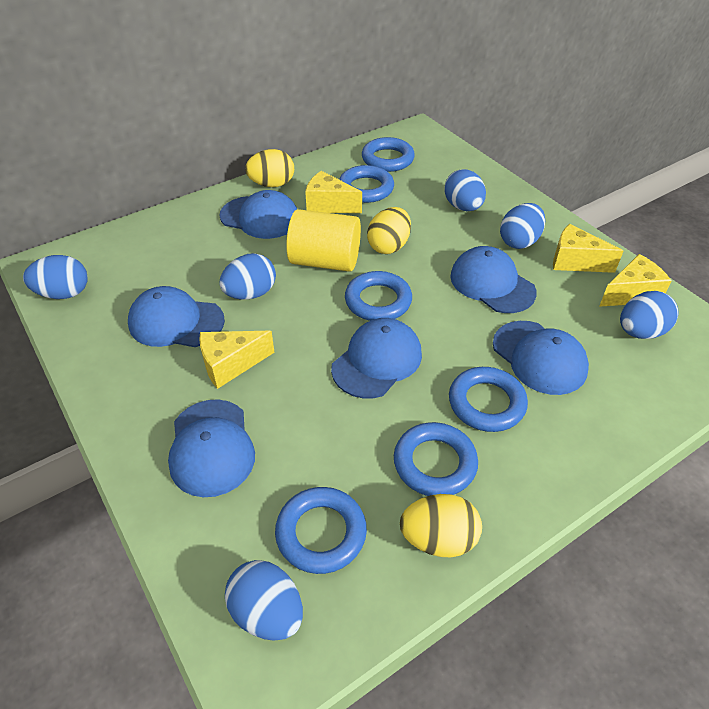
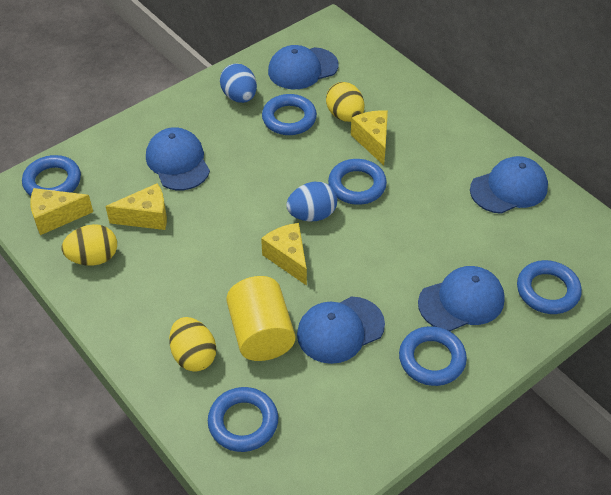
blue cap: 6 -> 5
blue egg: 6 -> 2

